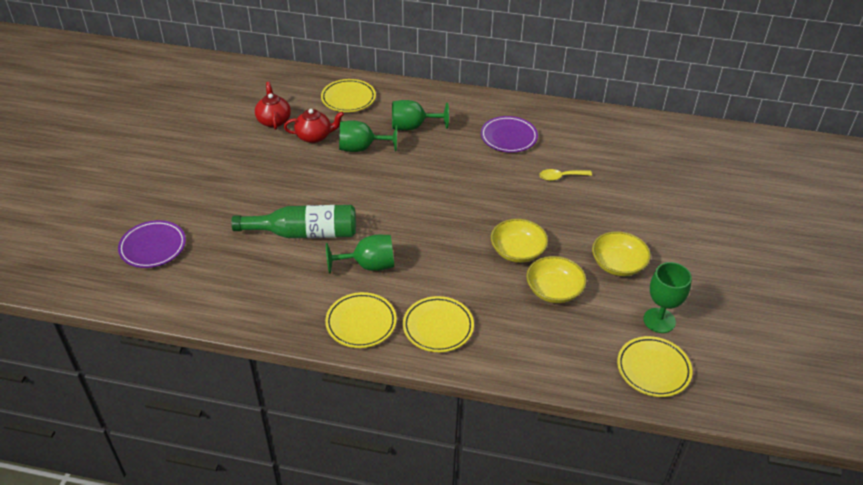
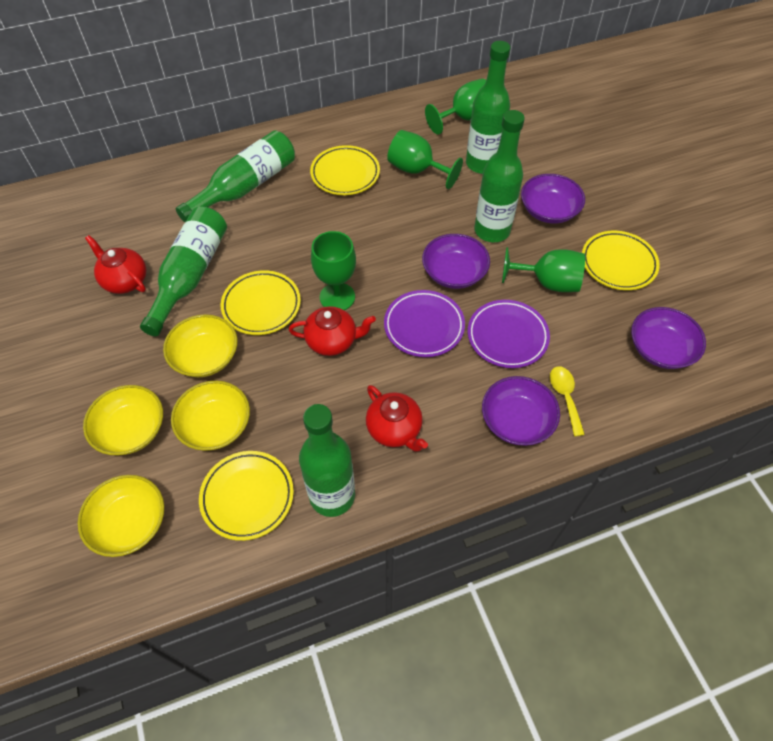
green bottle: 1 -> 5
purple bowl: 0 -> 4
red teapot: 2 -> 3
yellow bowl: 3 -> 4

